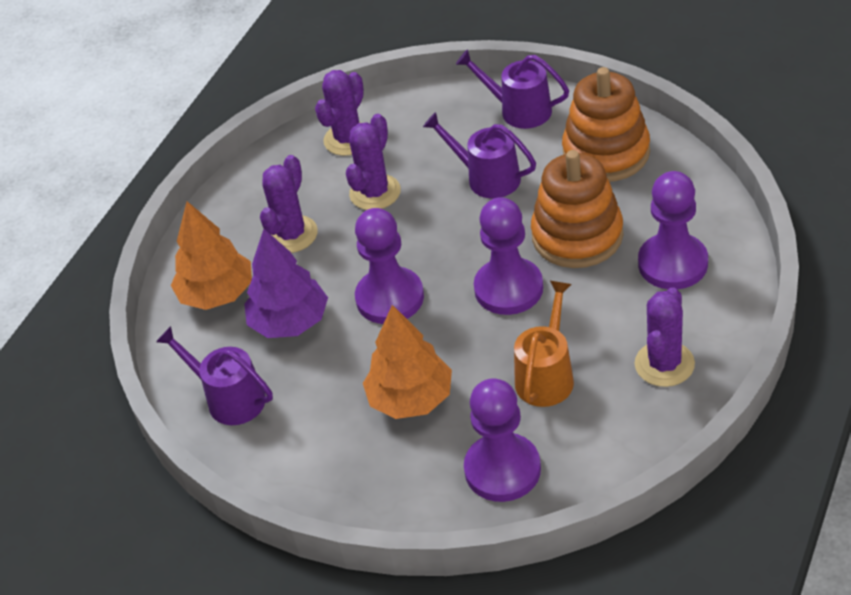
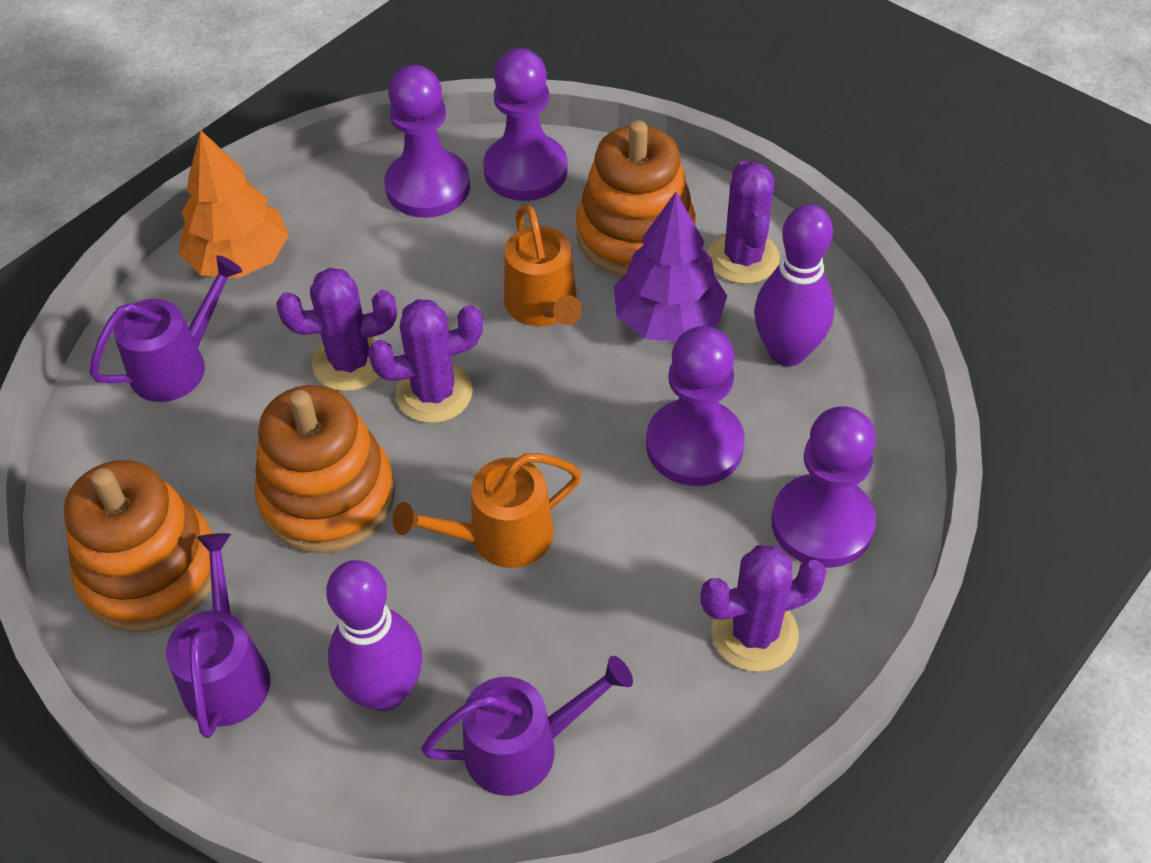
orange stacking toy: 2 -> 3
orange tree: 2 -> 1
orange watering can: 1 -> 2
purple bowling pin: 0 -> 2

